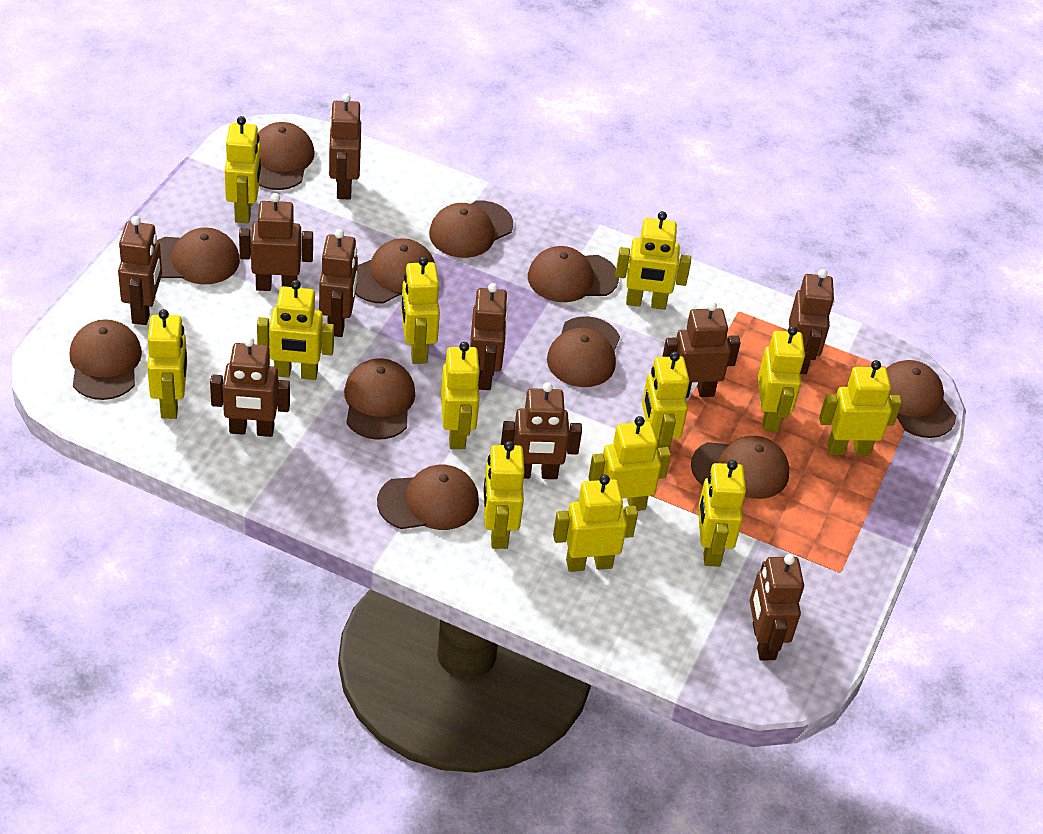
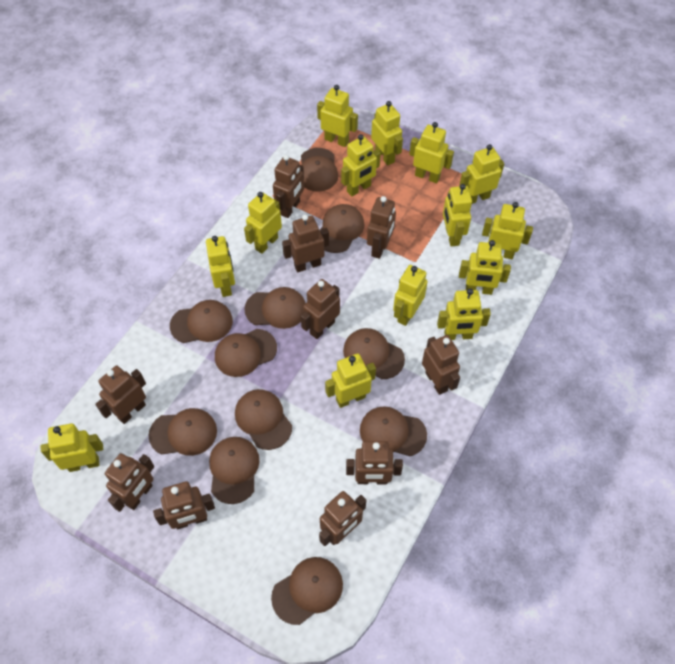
yellow robot: 13 -> 14

